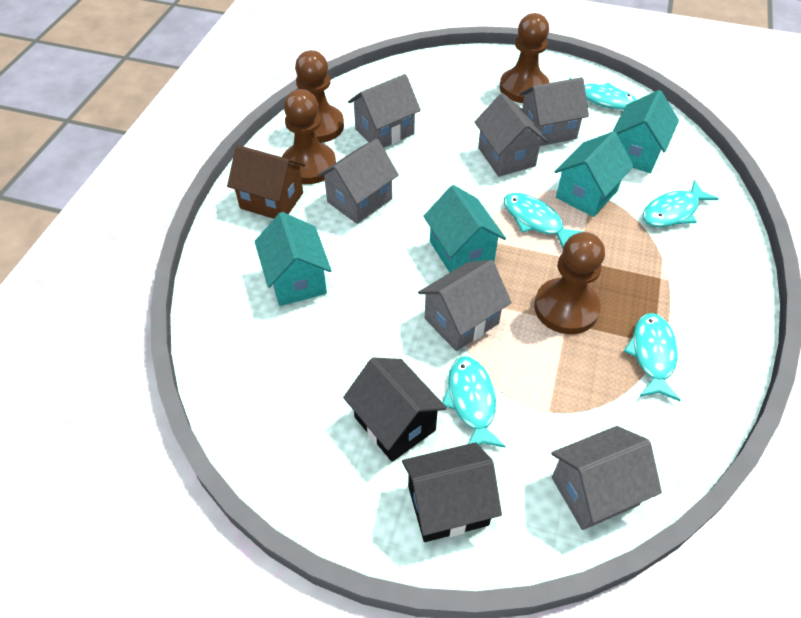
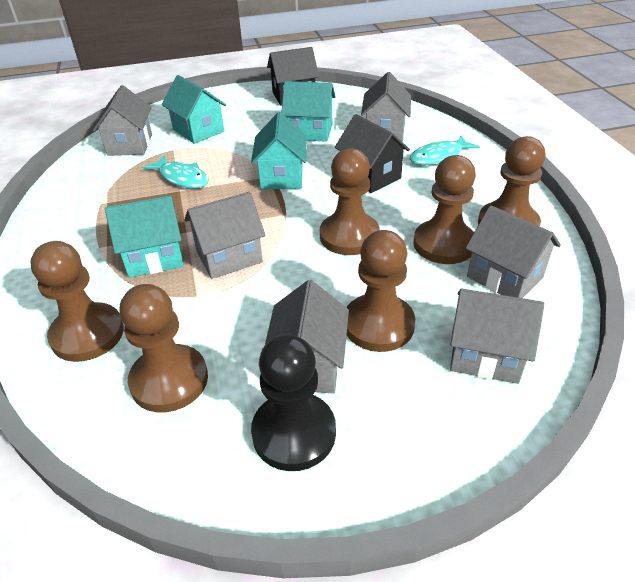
black pawn: 0 -> 1
brown house: 1 -> 0
brown pawn: 4 -> 6
turquoise fish: 5 -> 2

